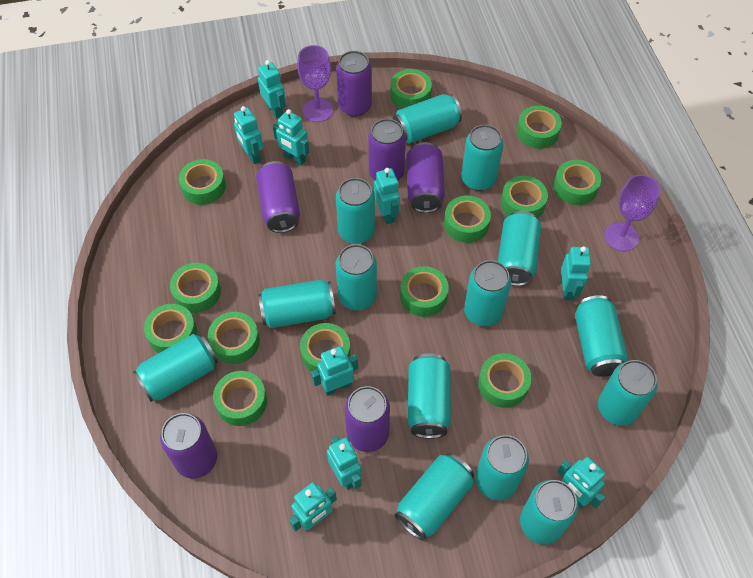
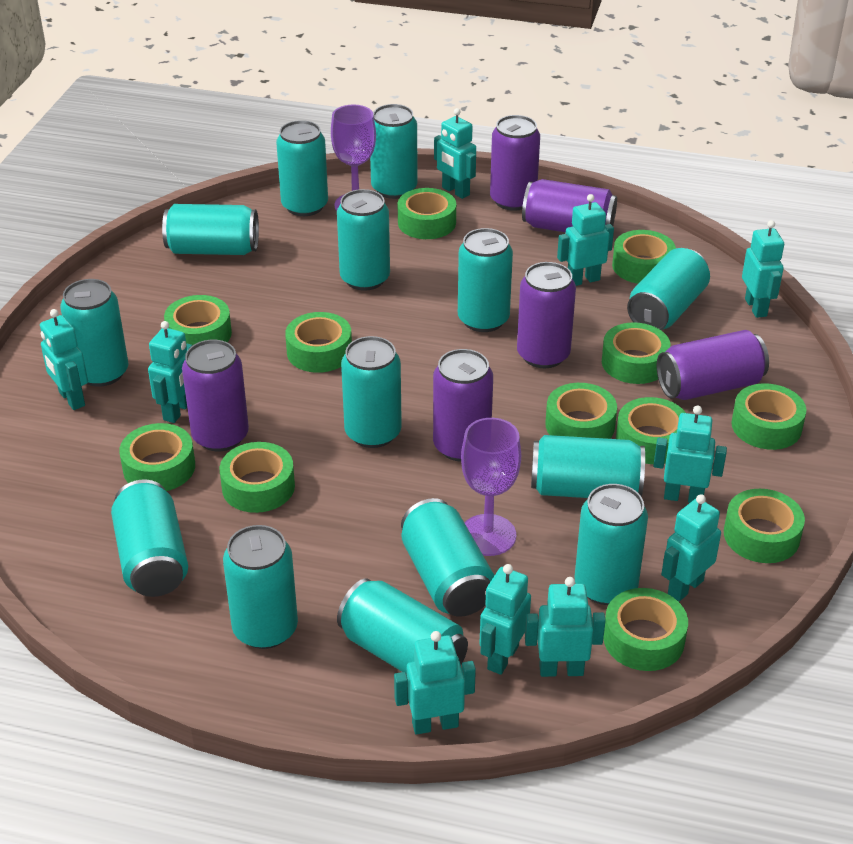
green tape: 13 -> 12
turquoise robot: 9 -> 10

